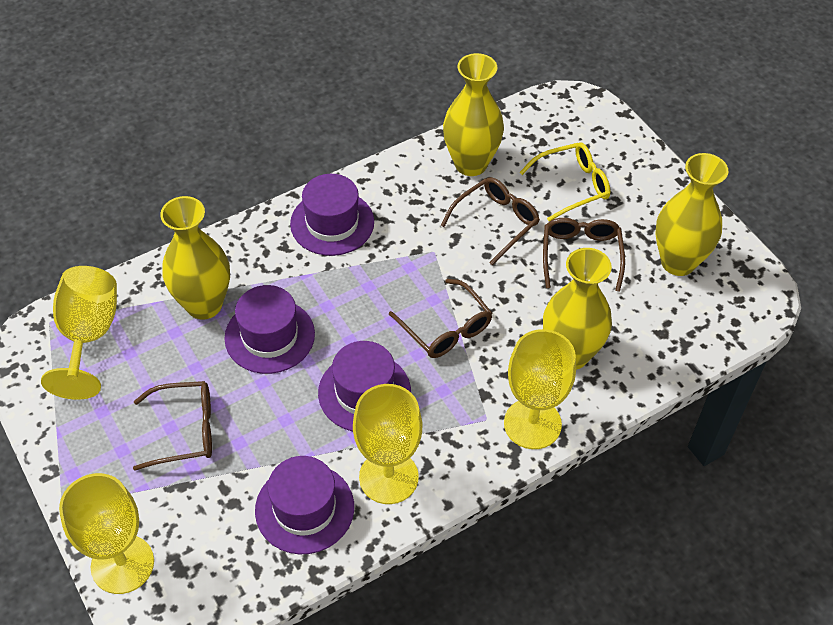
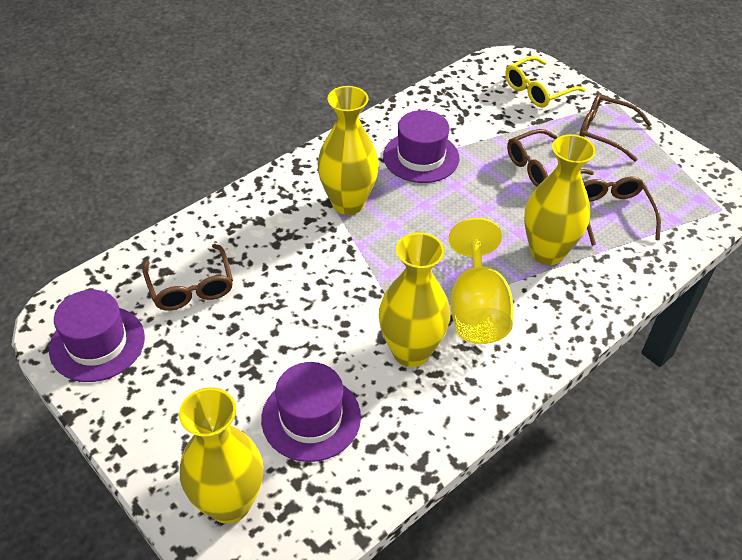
purple hat: 4 -> 3
yellow goblet: 4 -> 1

